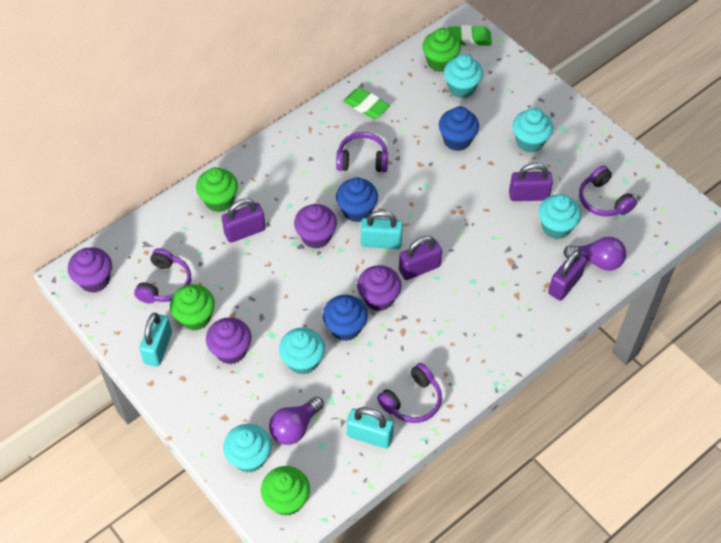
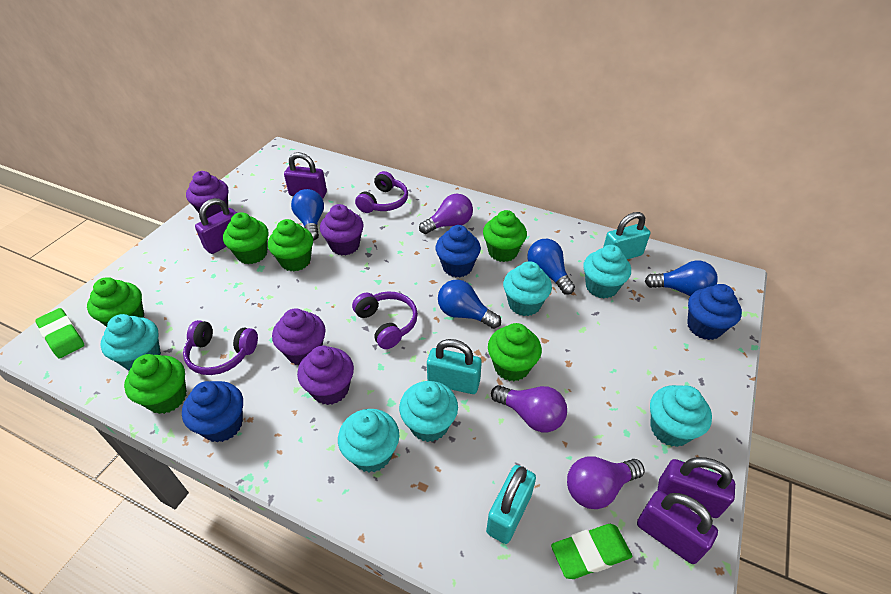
blue light bulb: 0 -> 4
green cupcake: 4 -> 6
purple headphones: 4 -> 3
purple light bulb: 2 -> 3
turquoise cupcake: 5 -> 6

